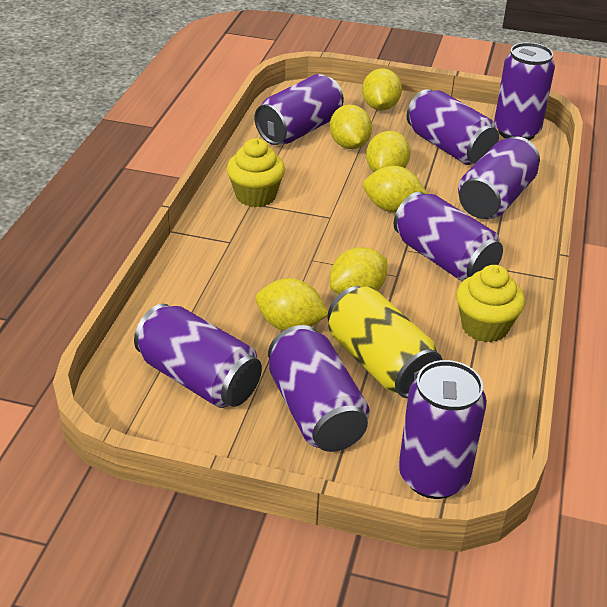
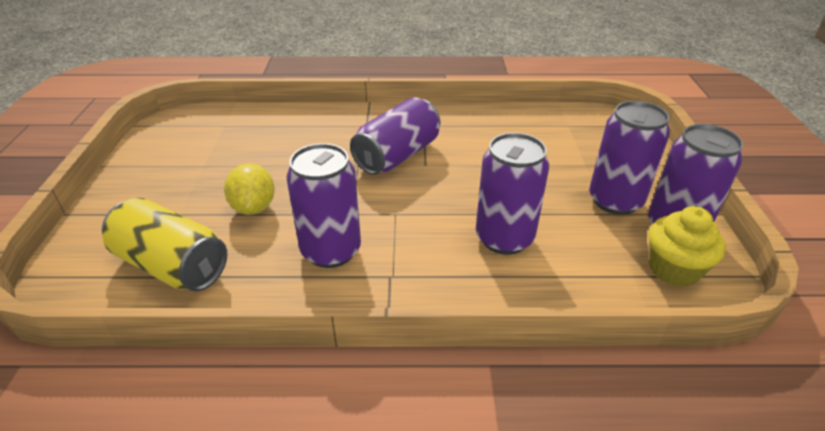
purple can: 8 -> 5
yellow cupcake: 2 -> 1
yellow lemon: 6 -> 1

